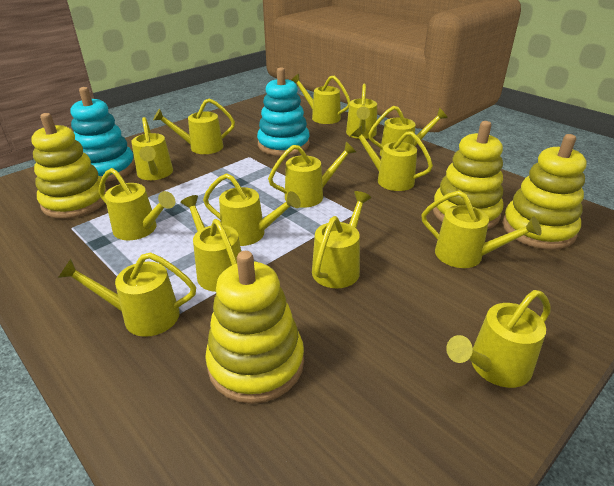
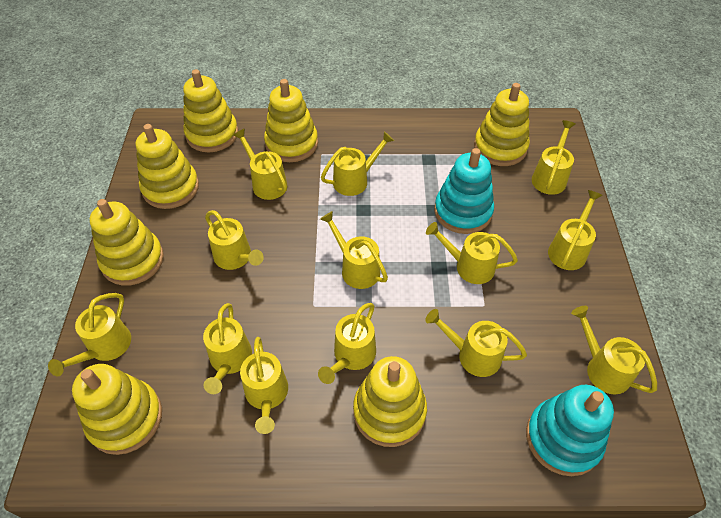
yellow stacking toy: 4 -> 7
yellow watering can: 14 -> 13

